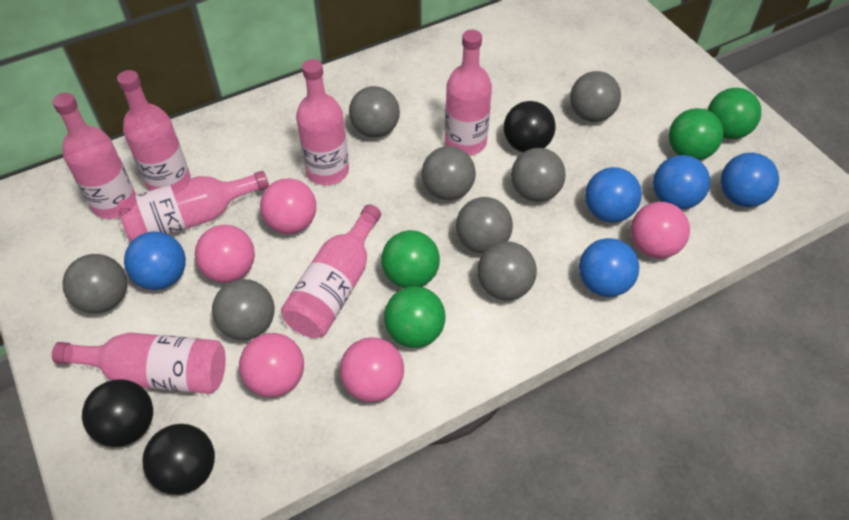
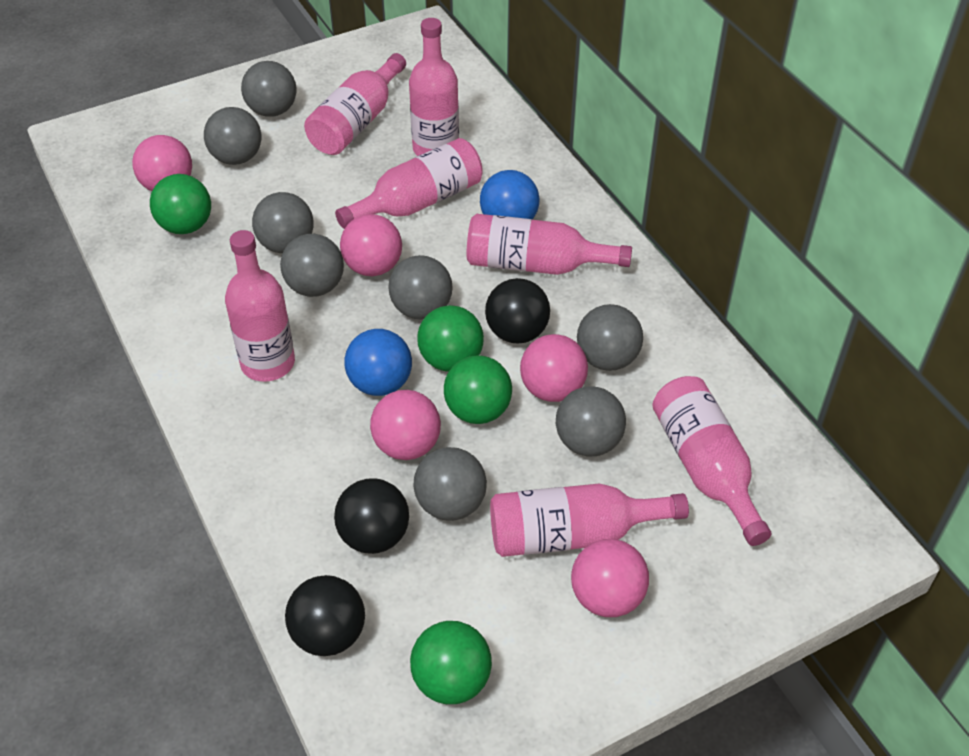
blue ball: 5 -> 2

